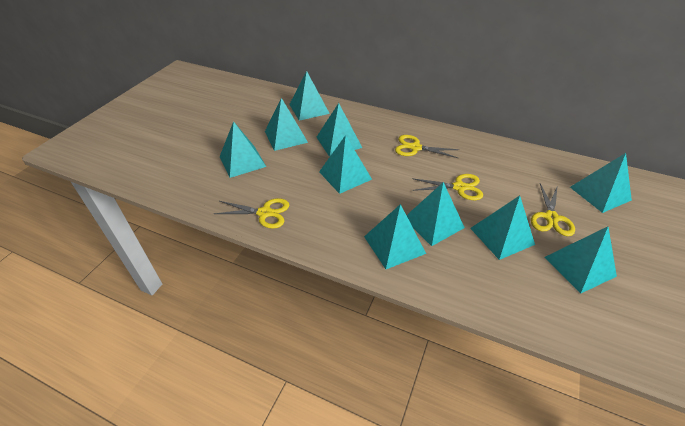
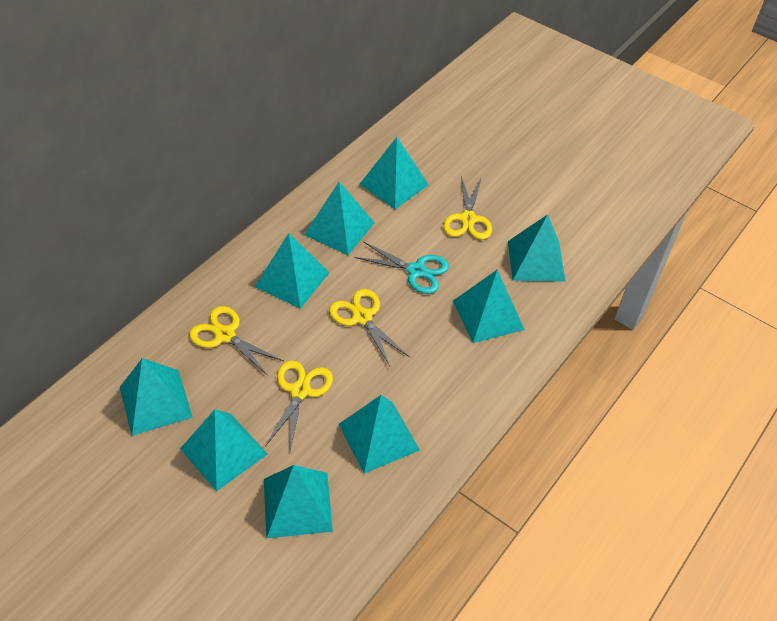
turquoise pyramid: 10 -> 9
turquoise scissors: 0 -> 1

